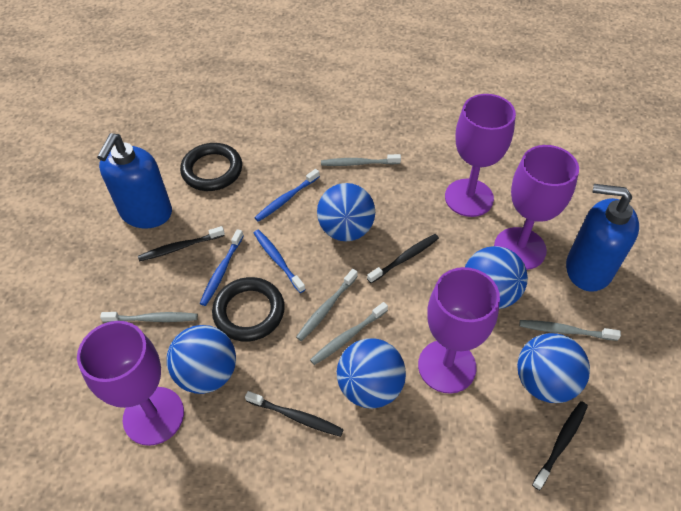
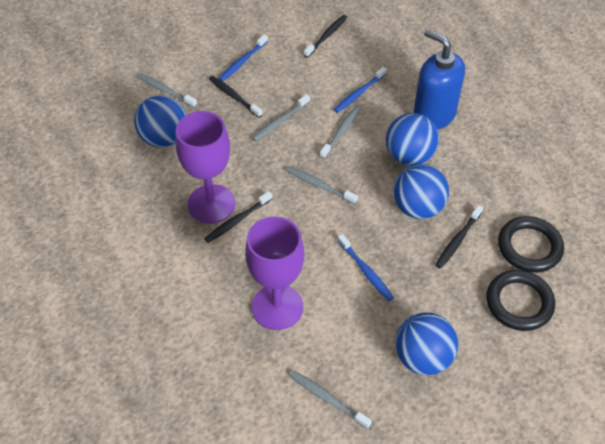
blue ball: 5 -> 4
blue soap dispenser: 2 -> 1
purple goblet: 4 -> 2

